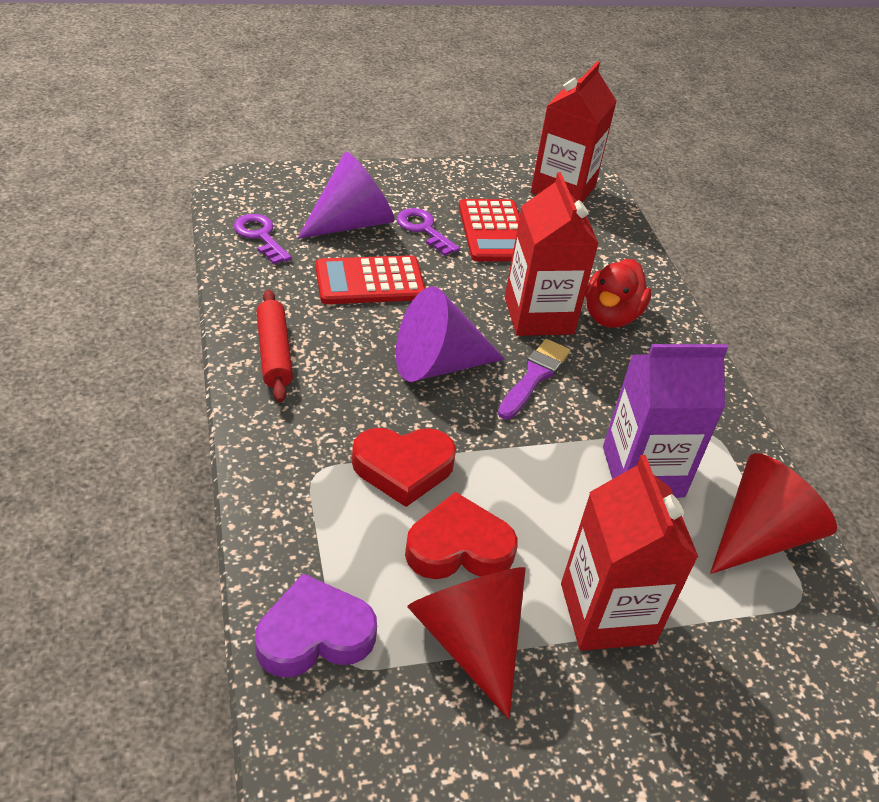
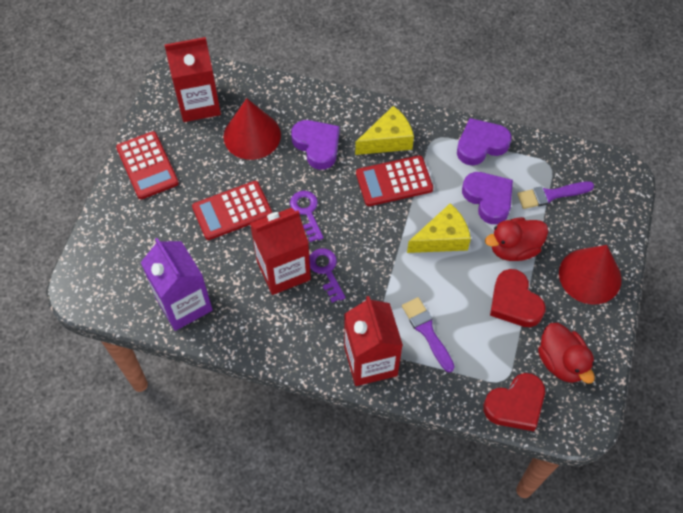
purple brush: 1 -> 2
purple cone: 2 -> 0
purple heart: 1 -> 3
red calculator: 2 -> 3
red duck: 1 -> 2
red rolling pin: 1 -> 0
yellow cheese: 0 -> 2

